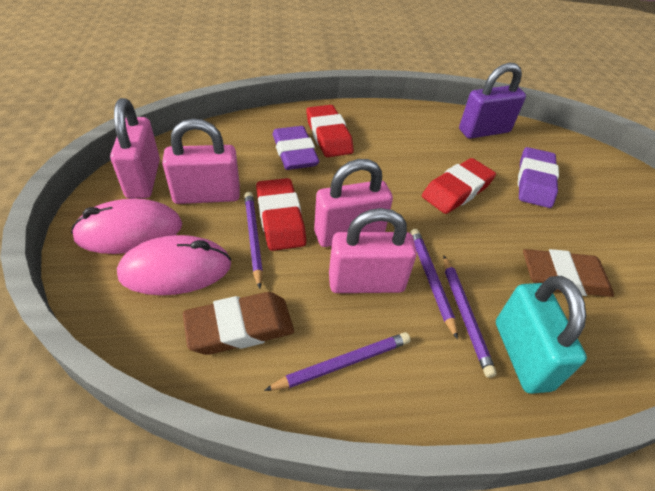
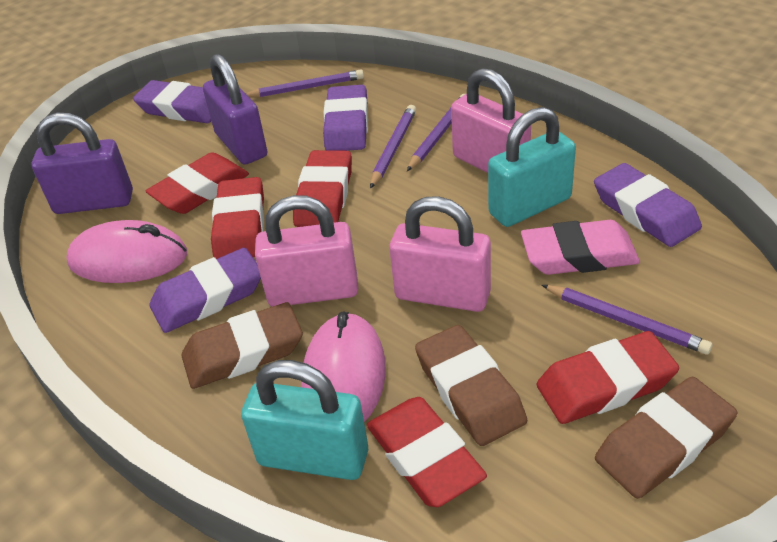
brown eraser: 2 -> 3
pink eraser: 0 -> 1
pink padlock: 4 -> 3
purple eraser: 2 -> 4
purple padlock: 1 -> 2
red eraser: 3 -> 5
turquoise padlock: 1 -> 2

